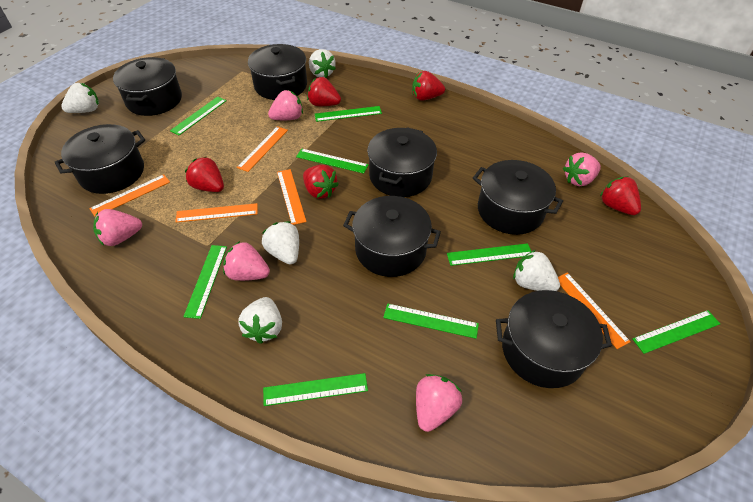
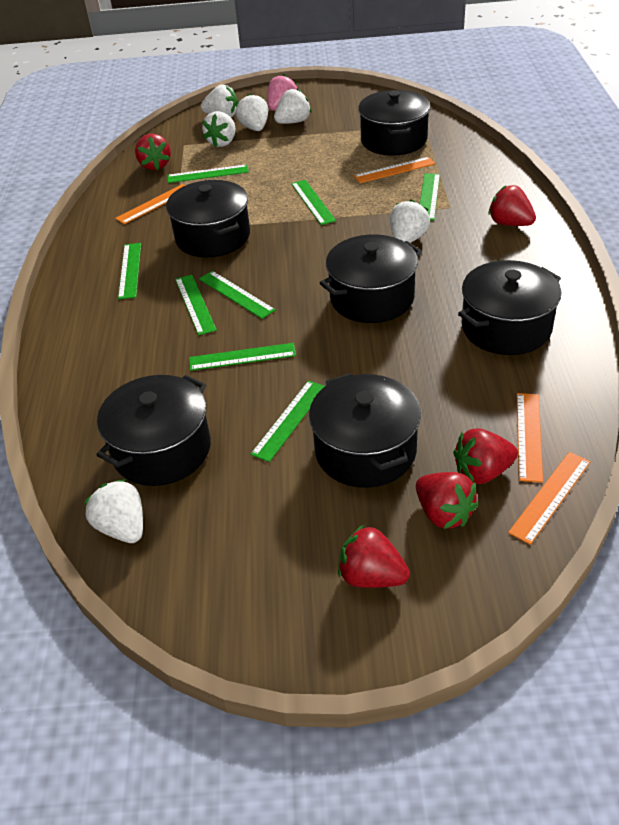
black pot: 7 -> 6
orange ruler: 5 -> 4
pink strawberry: 5 -> 1
white strawberry: 5 -> 6

